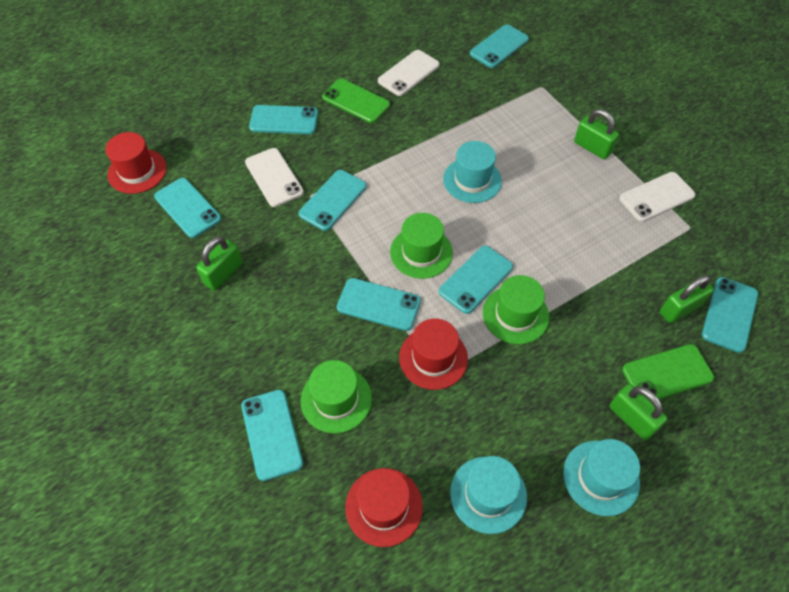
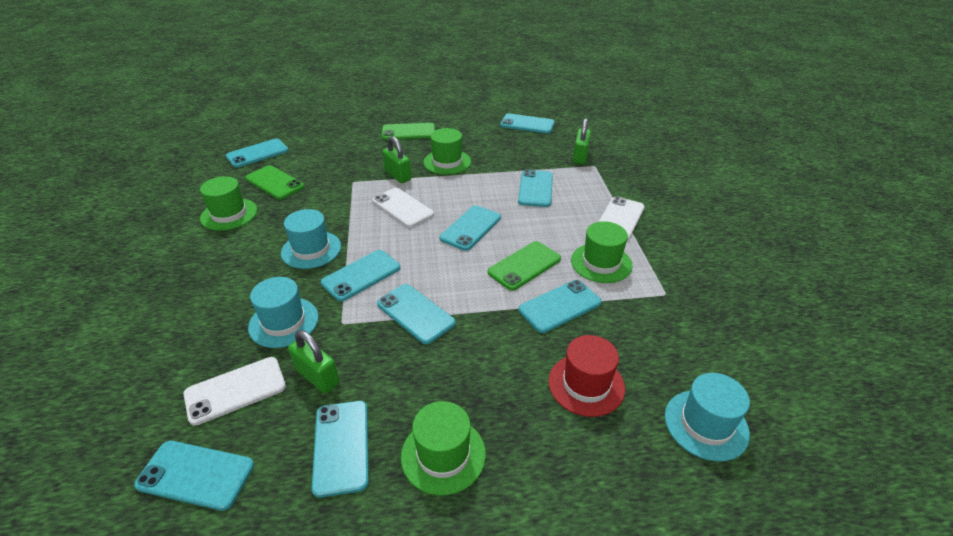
green hat: 3 -> 4
green padlock: 4 -> 3
green phone: 2 -> 3
red hat: 3 -> 1
turquoise phone: 8 -> 9

